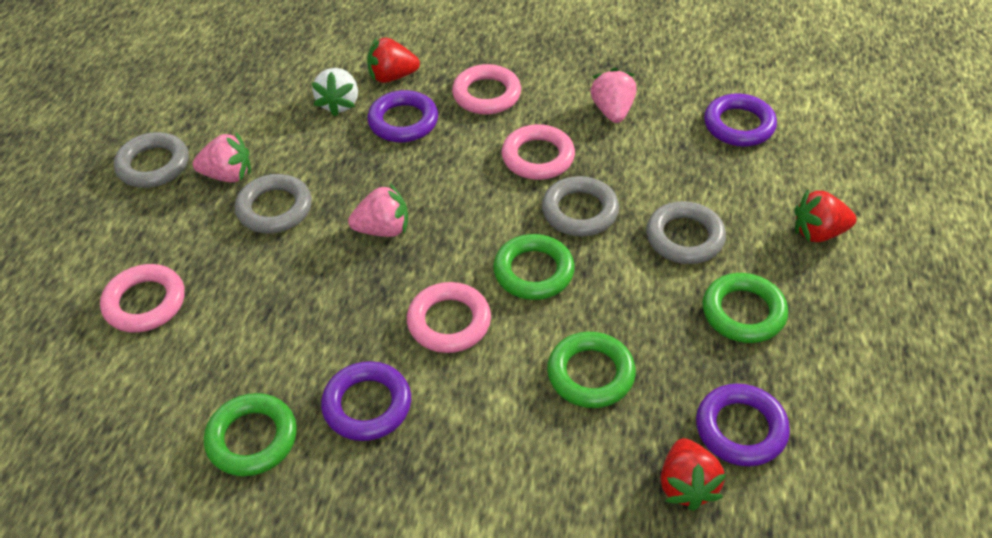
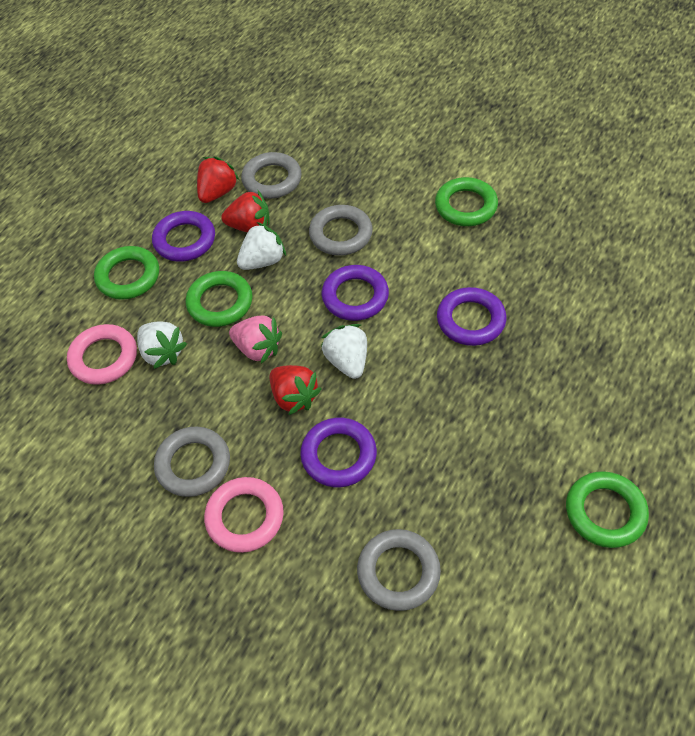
pink ring: 4 -> 2
pink strawberry: 3 -> 1
white strawberry: 1 -> 3

